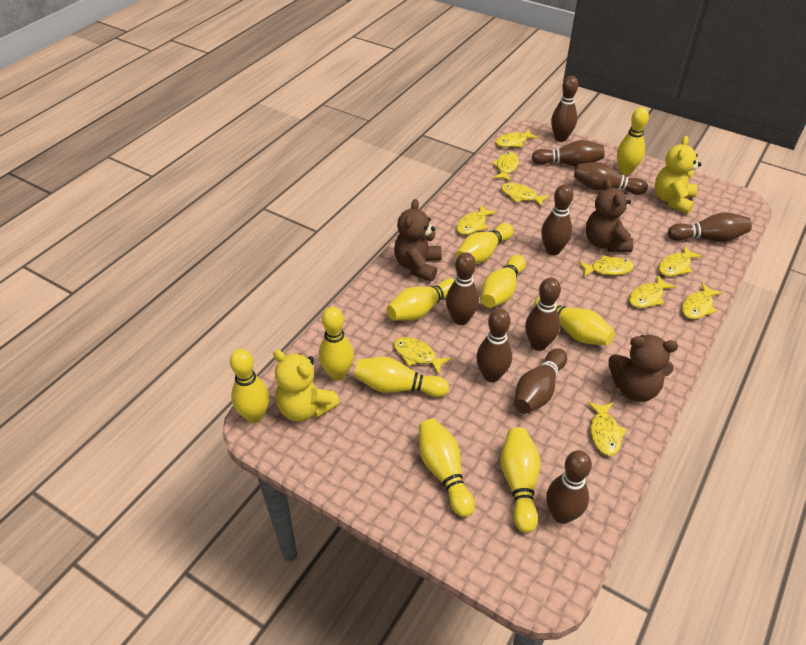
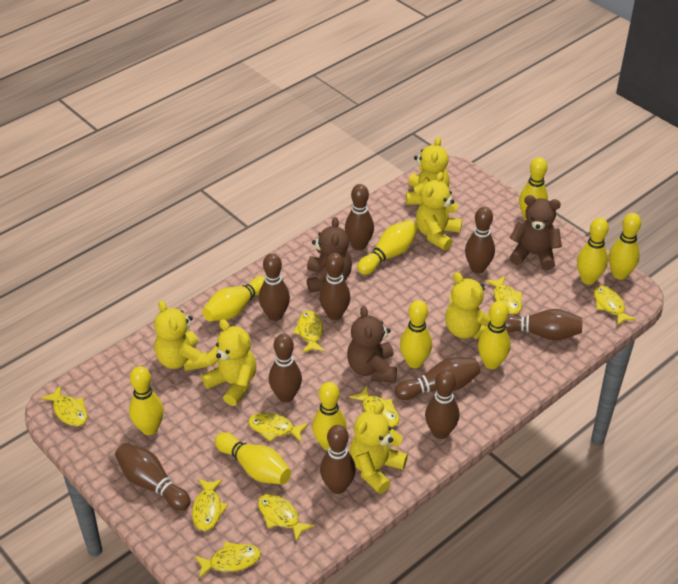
yellow fish: 10 -> 9
yellow teddy bear: 2 -> 6

